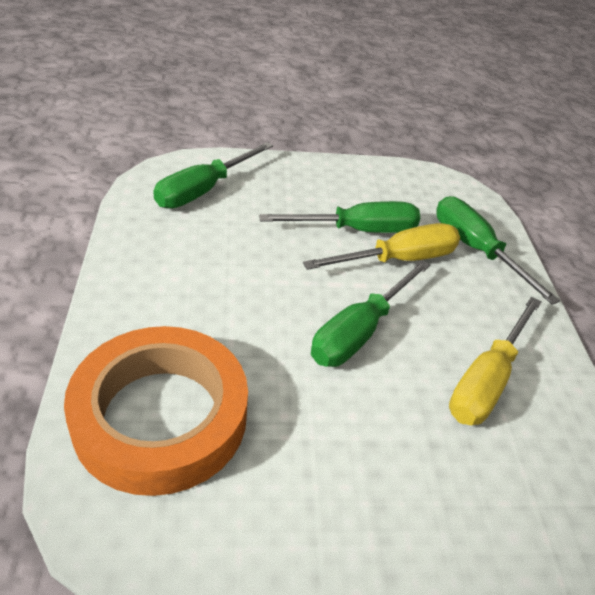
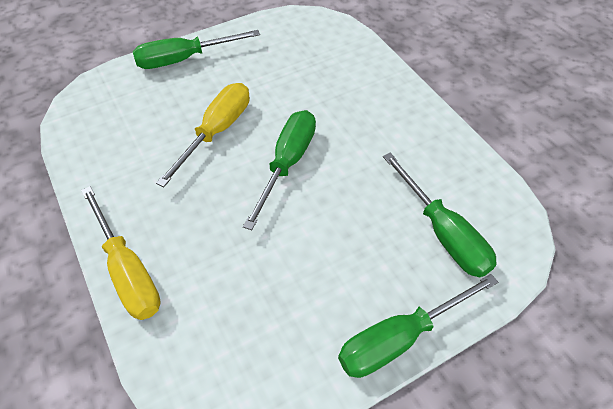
orange tape: 1 -> 0

